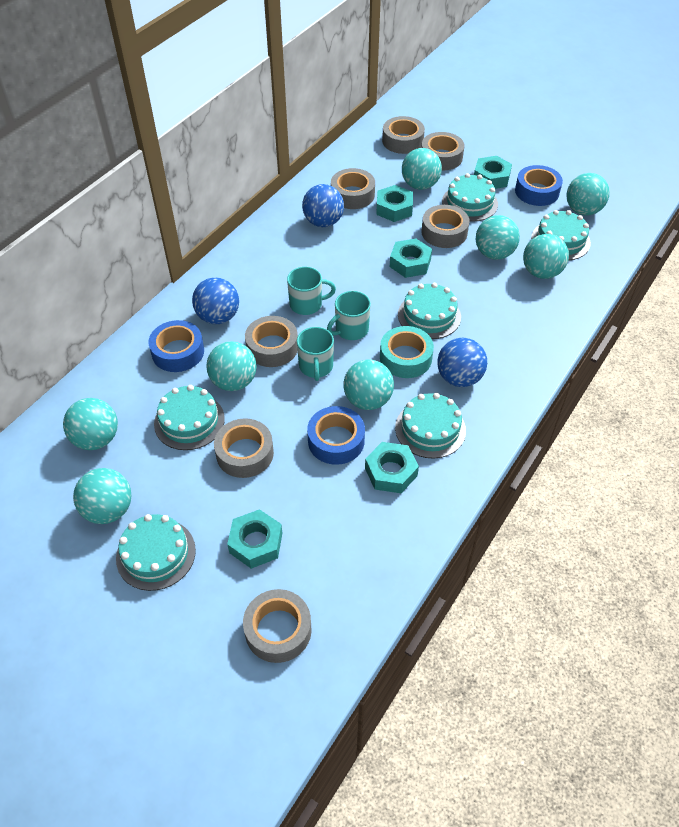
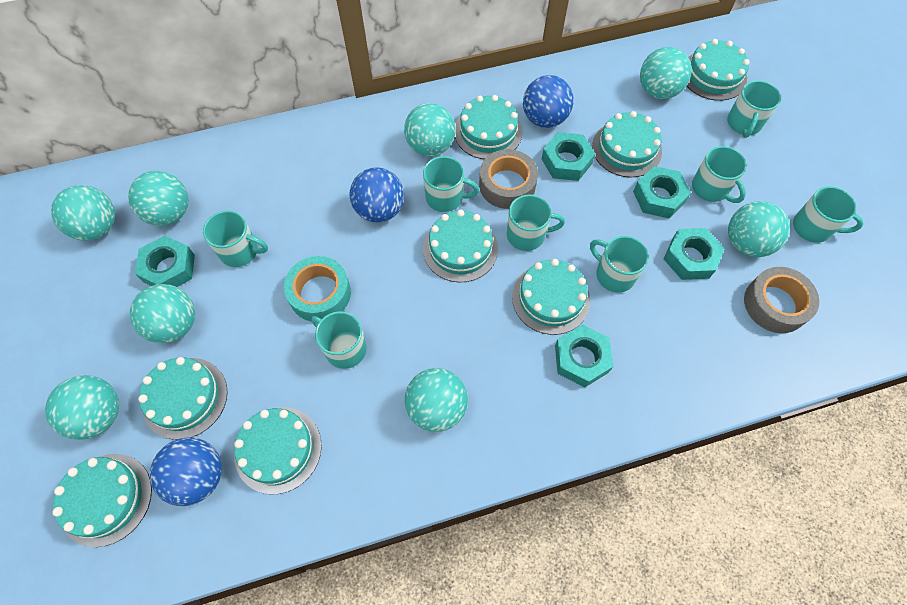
blue tape: 3 -> 0
grey tape: 7 -> 2
turquoise cake: 6 -> 8
turquoise mug: 3 -> 8

